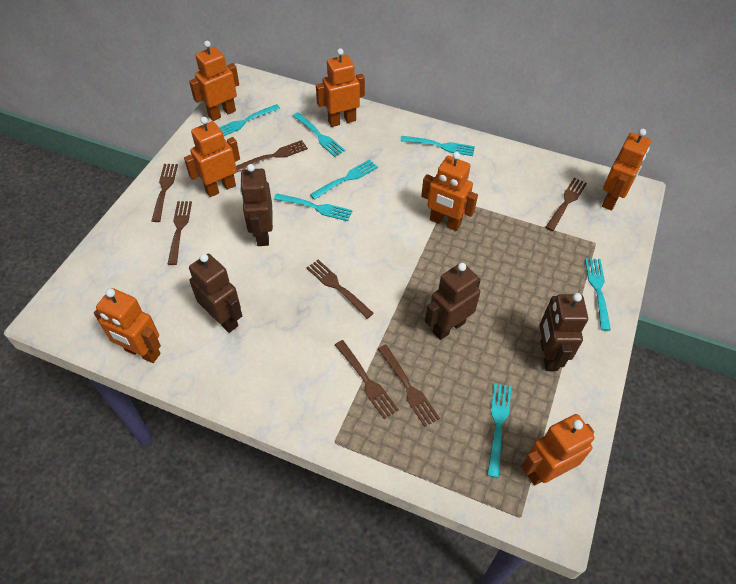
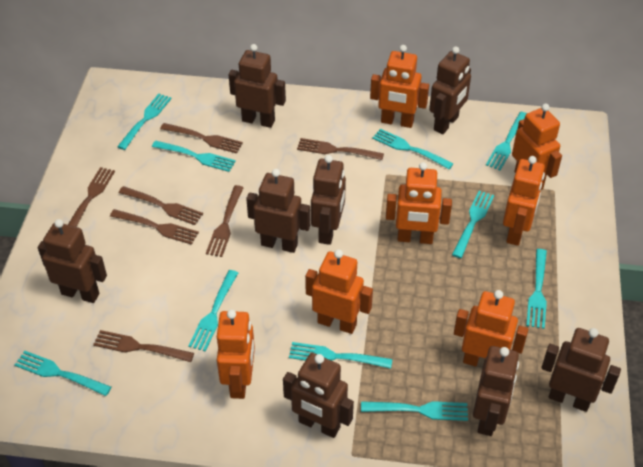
brown robot: 4 -> 8
turquoise fork: 7 -> 10

